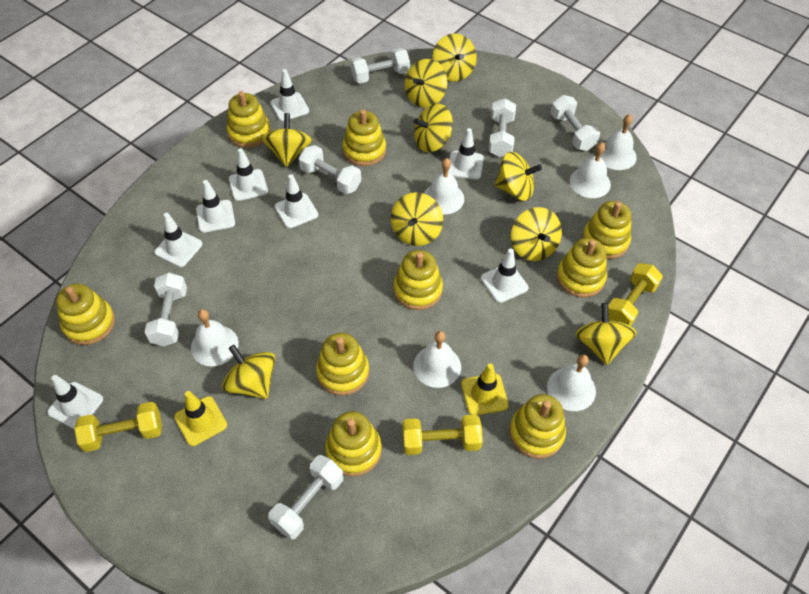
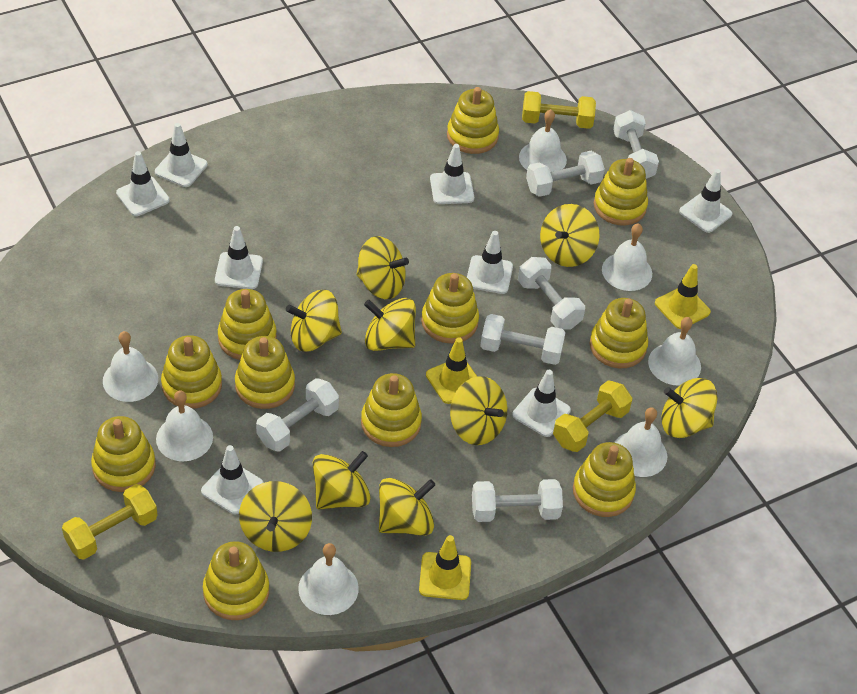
white bell: 6 -> 7
yellow stacking toy: 9 -> 11
yellow traffic cone: 2 -> 3

